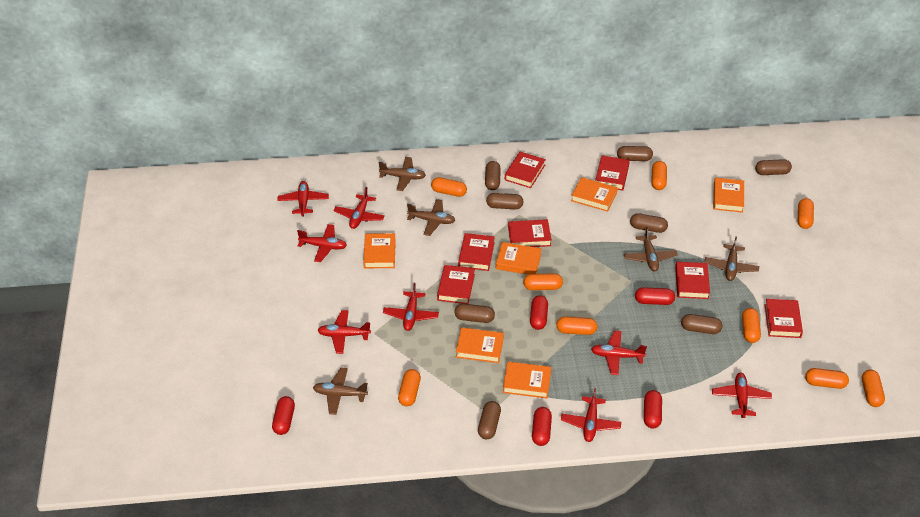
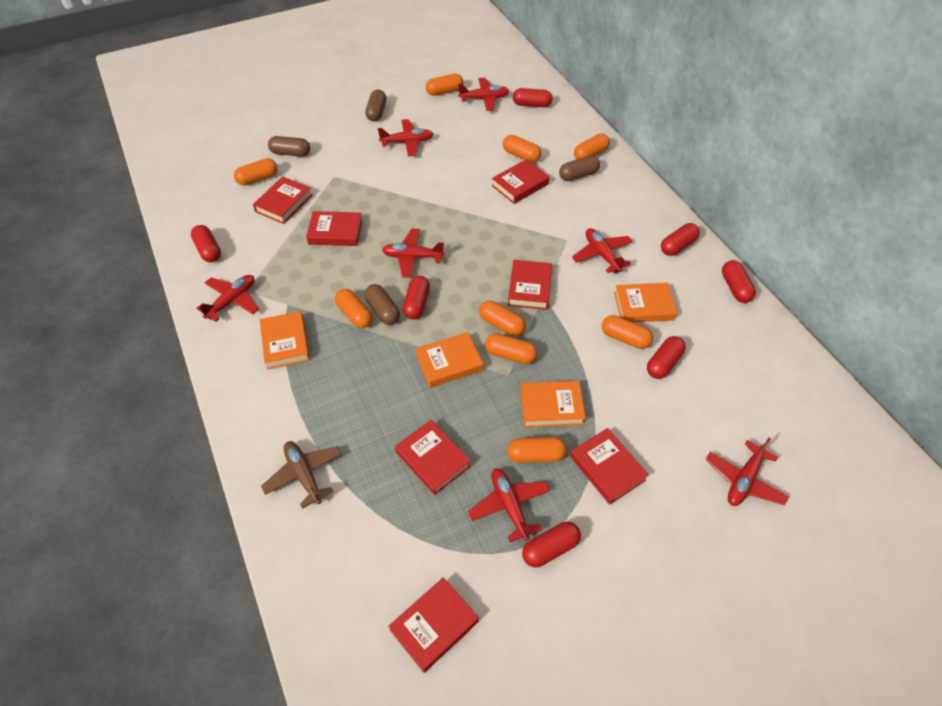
brown capsule: 8 -> 4
brown plane: 5 -> 1
orange book: 6 -> 4
red capsule: 5 -> 7
red plane: 8 -> 7

